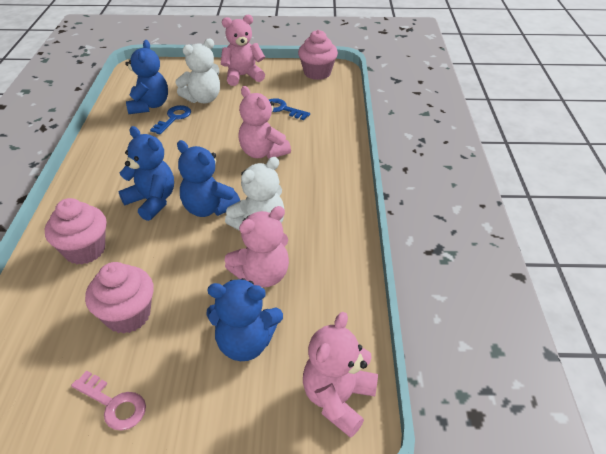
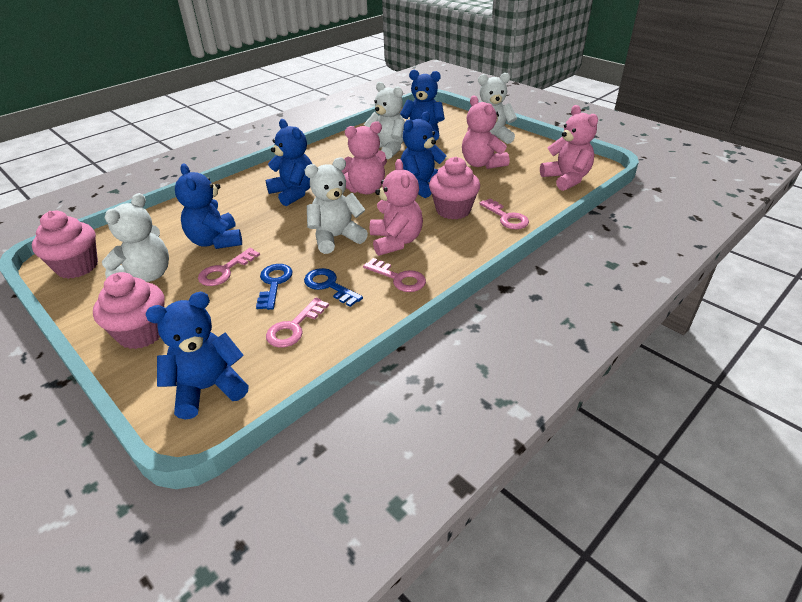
blue teddy bear: 4 -> 5
pink key: 1 -> 4
white teddy bear: 2 -> 4

